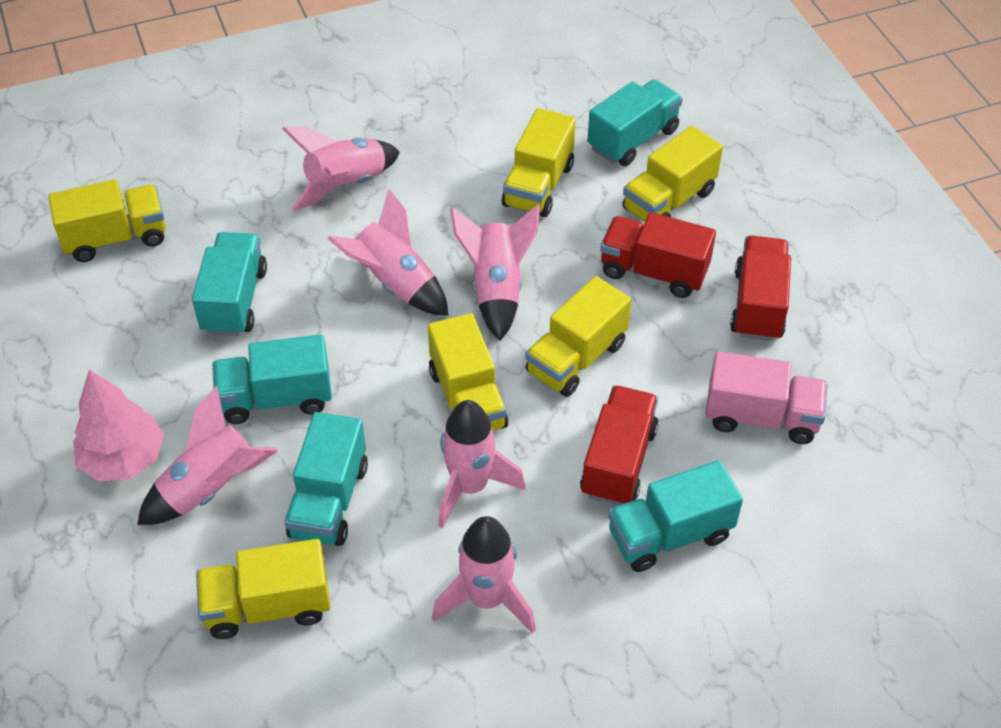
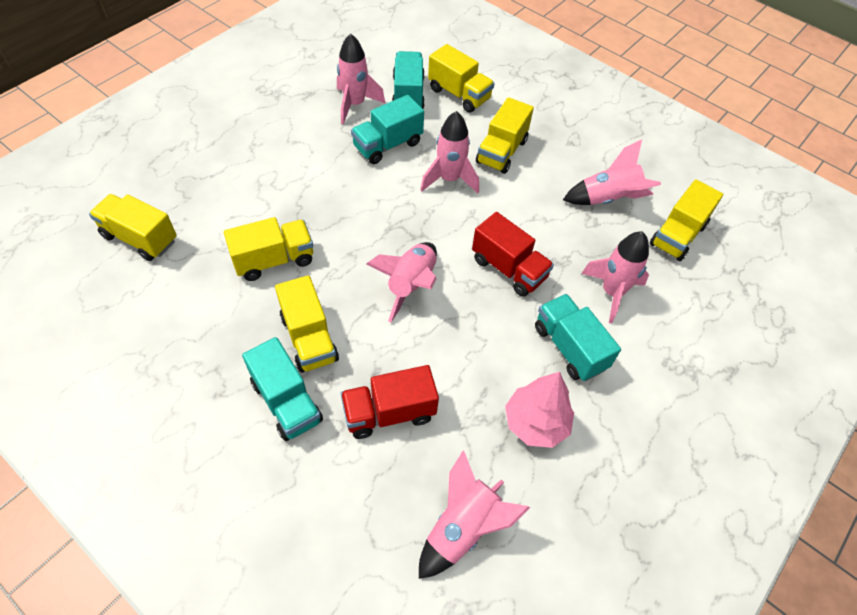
pink truck: 1 -> 0
red truck: 3 -> 2
turquoise truck: 5 -> 4

